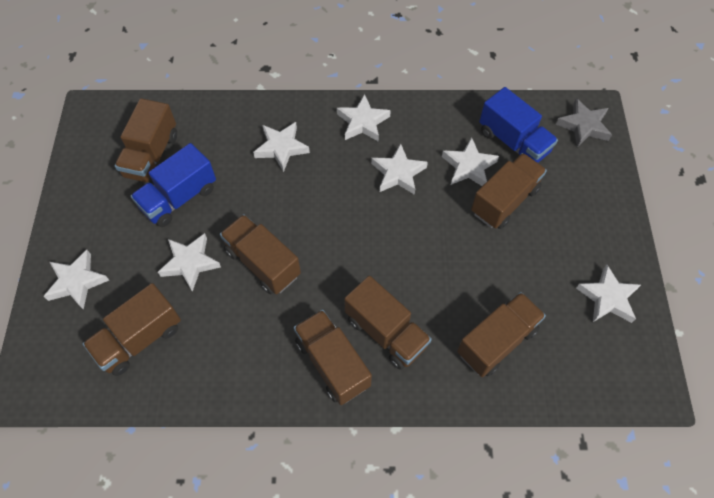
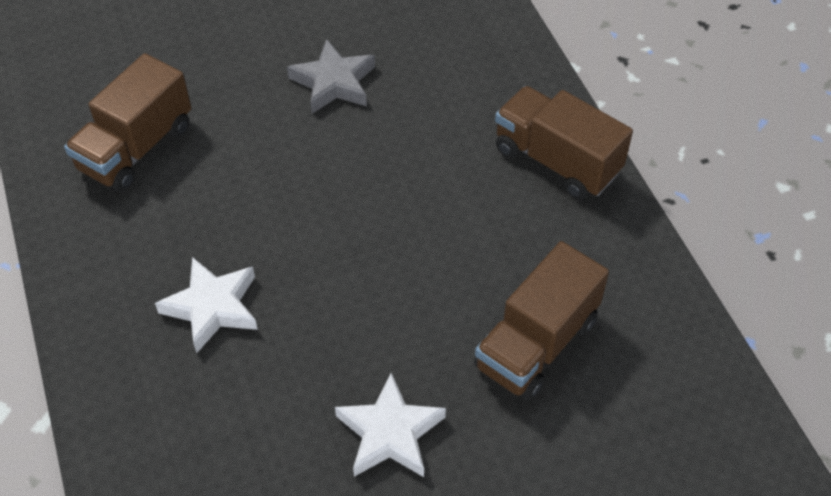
blue truck: 2 -> 0
brown truck: 7 -> 3
white star: 7 -> 2

